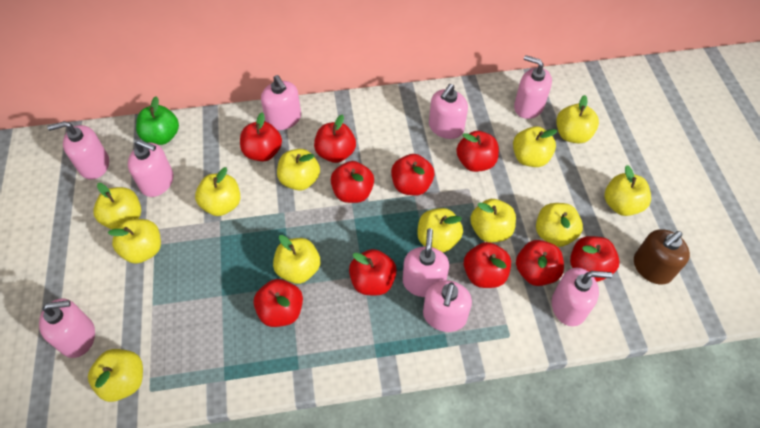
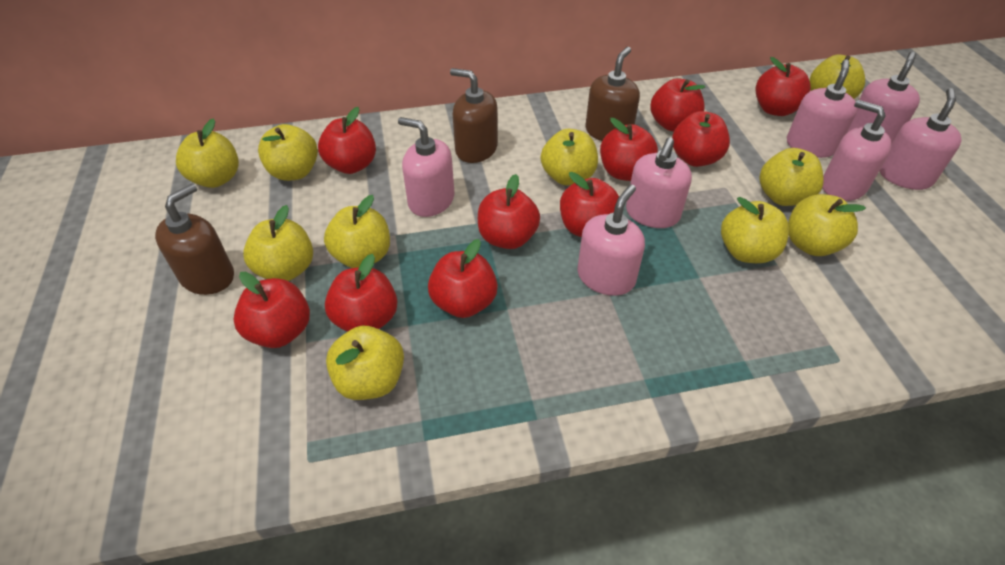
brown soap dispenser: 1 -> 3
green apple: 1 -> 0
pink soap dispenser: 9 -> 7
yellow apple: 12 -> 10

